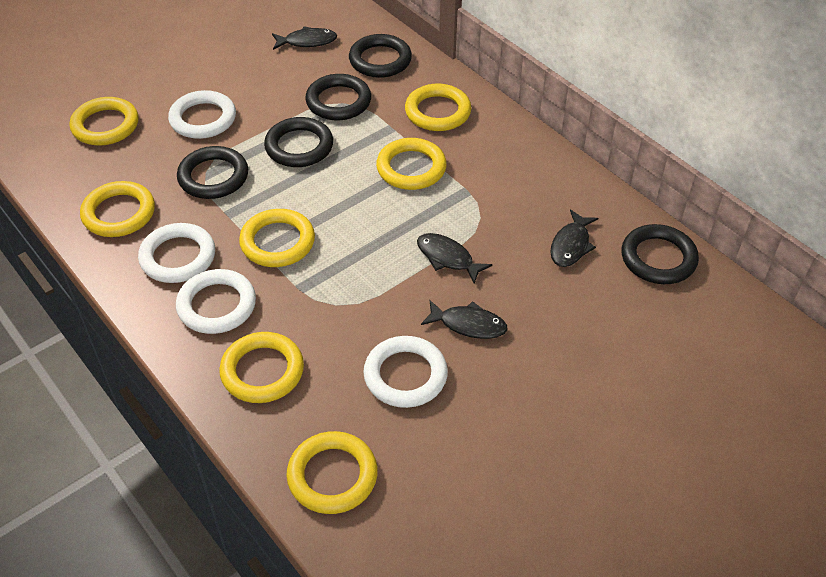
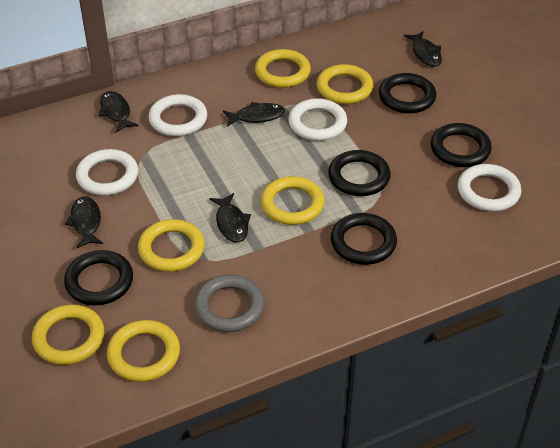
black fish: 4 -> 5
grey ring: 0 -> 1
yellow ring: 7 -> 6

